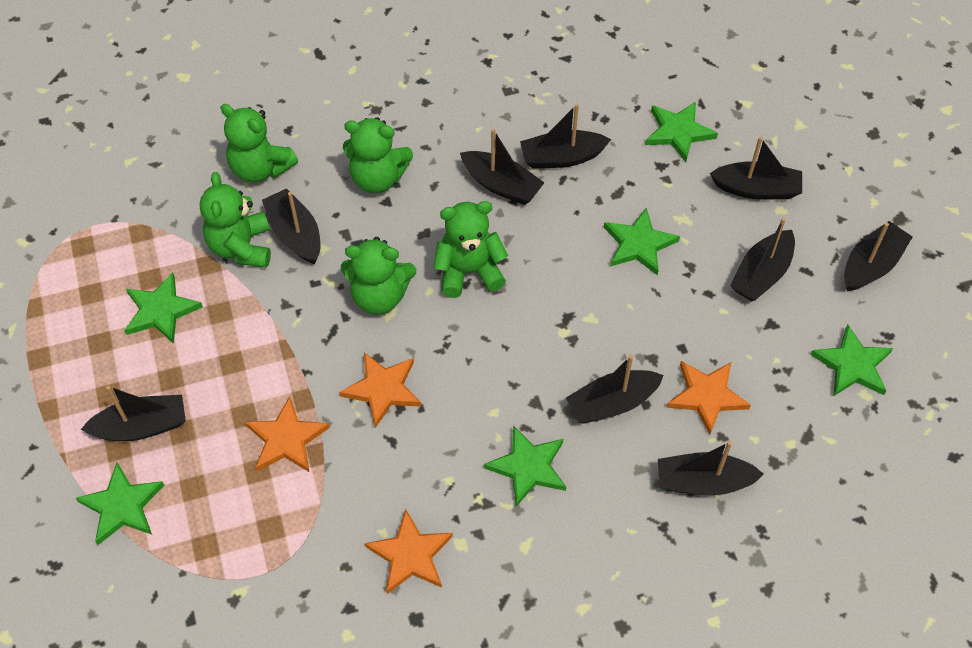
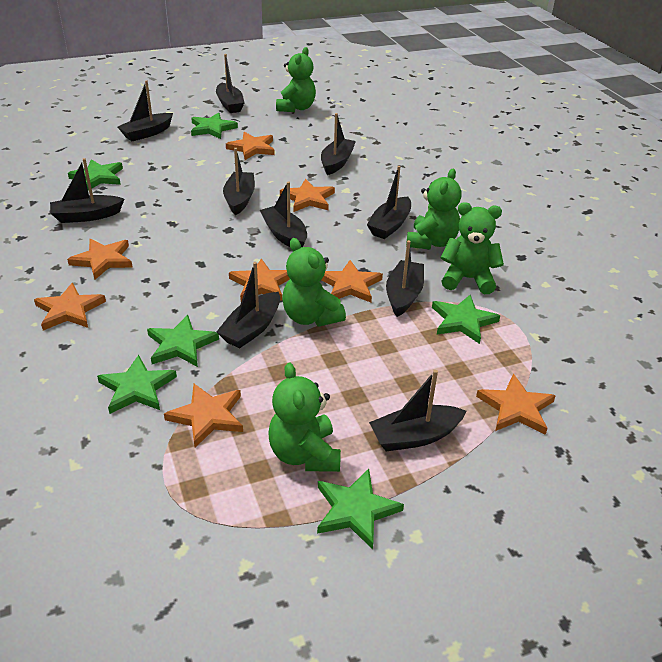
black boat: 9 -> 10
orange star: 4 -> 8

